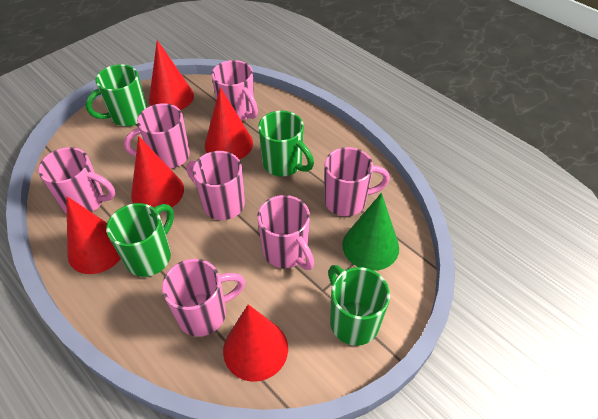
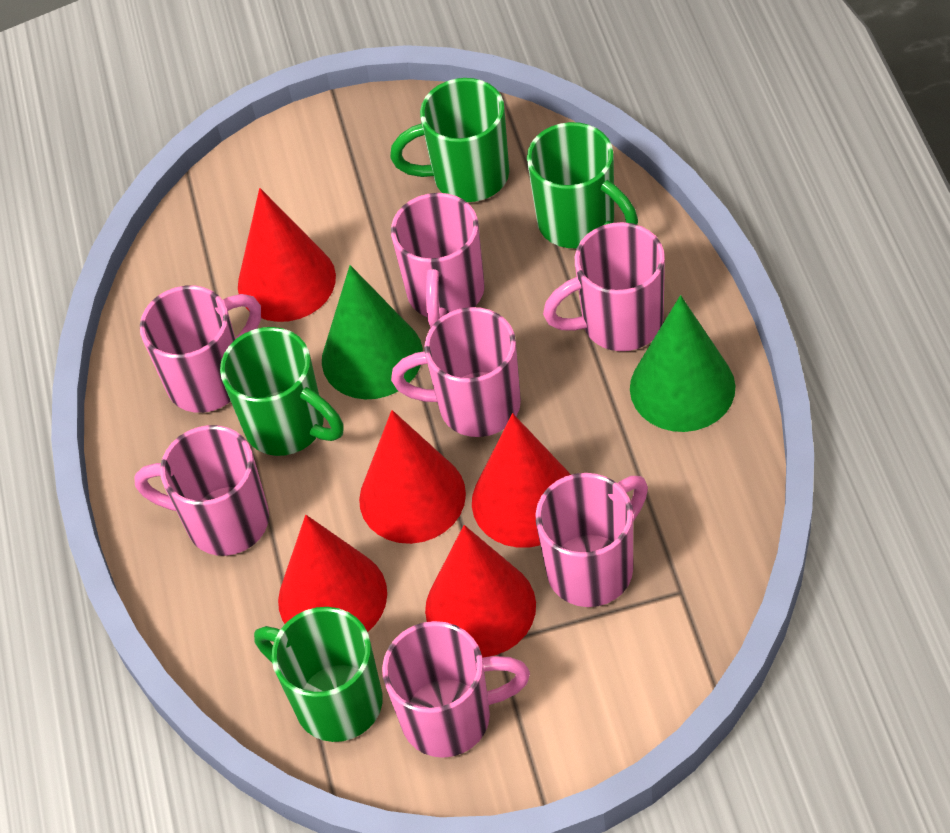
green cone: 1 -> 2

